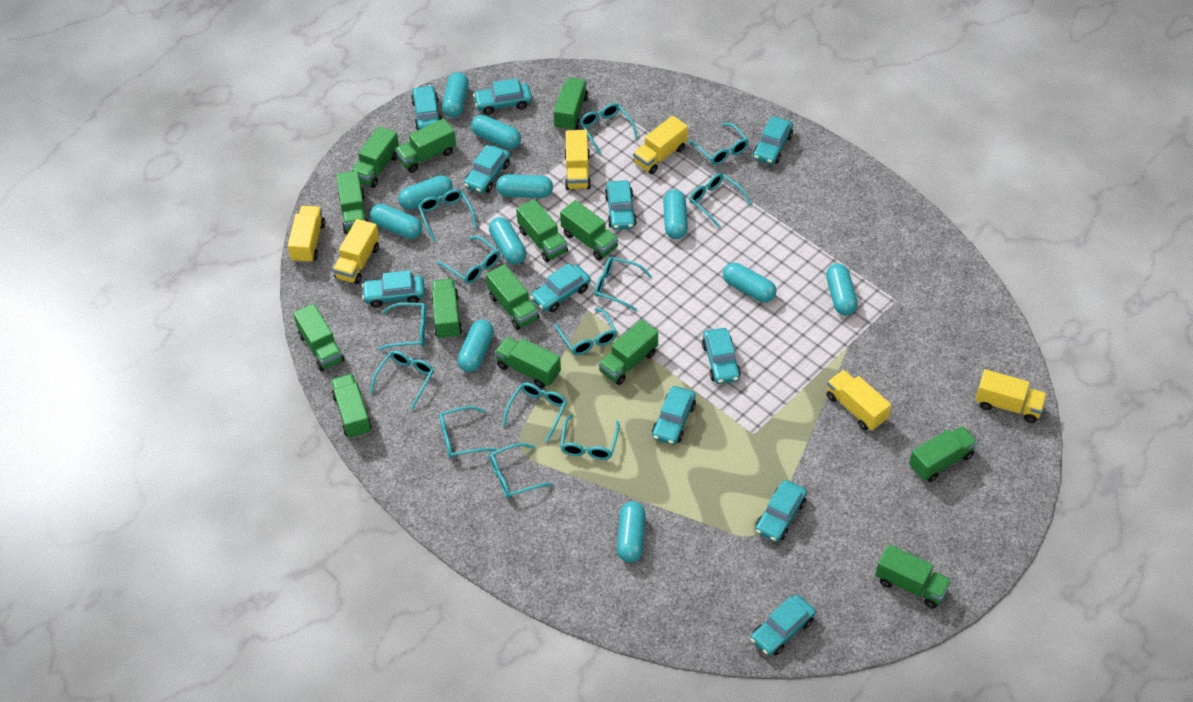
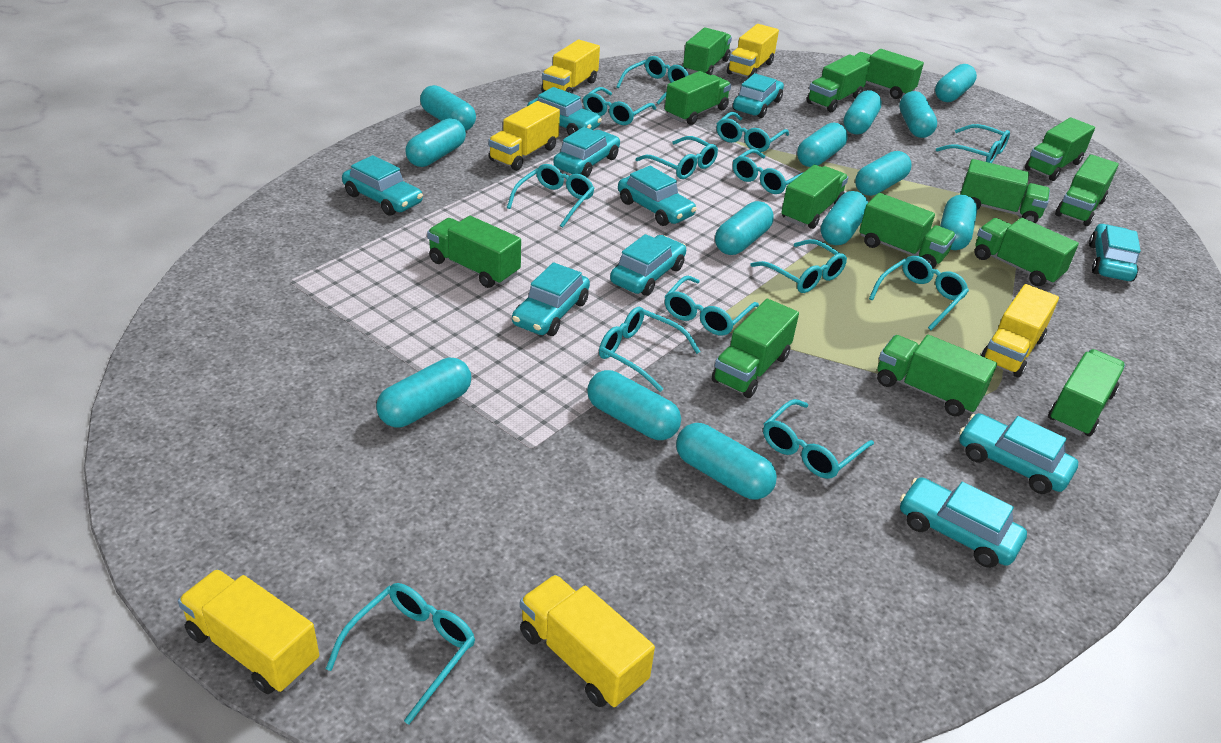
turquoise capsule: 11 -> 13
turquoise car: 11 -> 10

